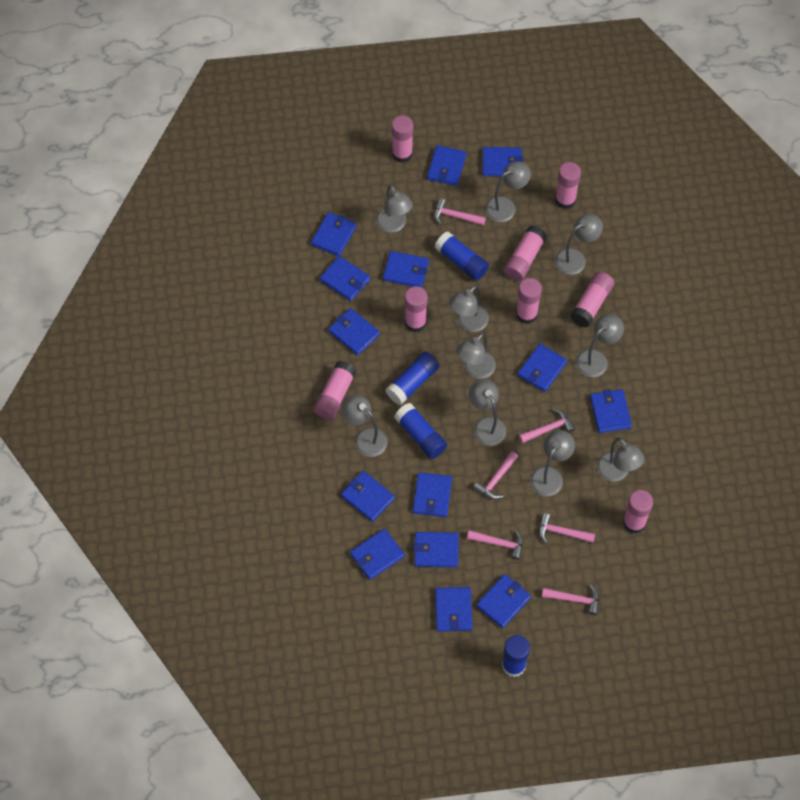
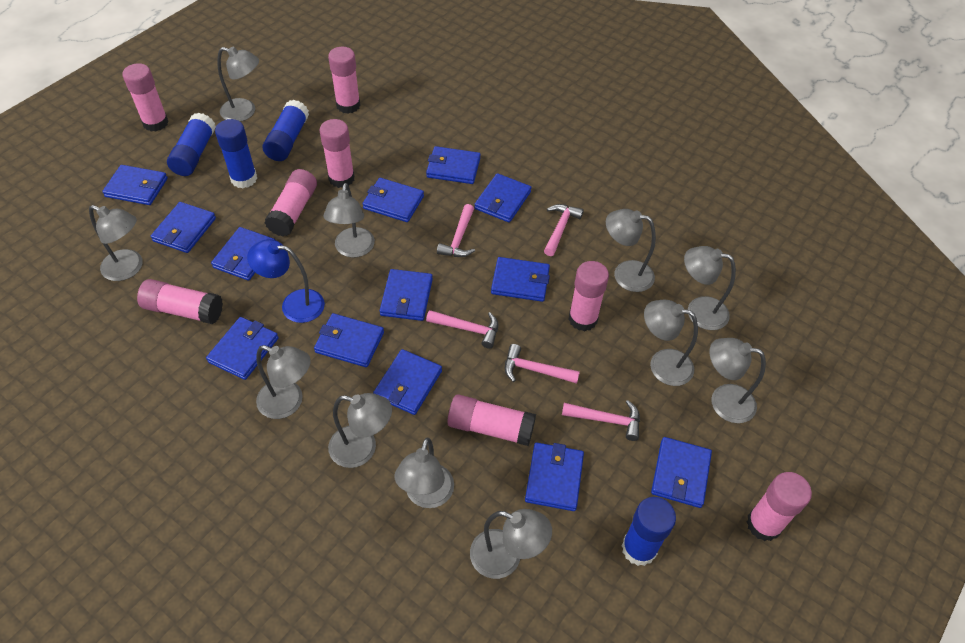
blue lamp: 0 -> 1
blue wallet: 14 -> 13
grey lamp: 10 -> 11
pink hammer: 6 -> 5

